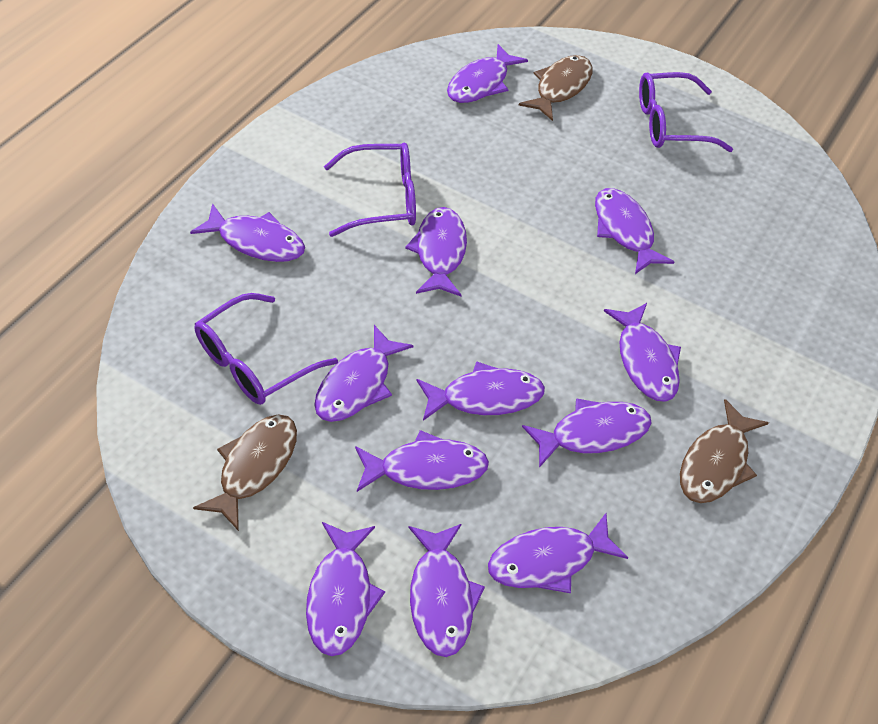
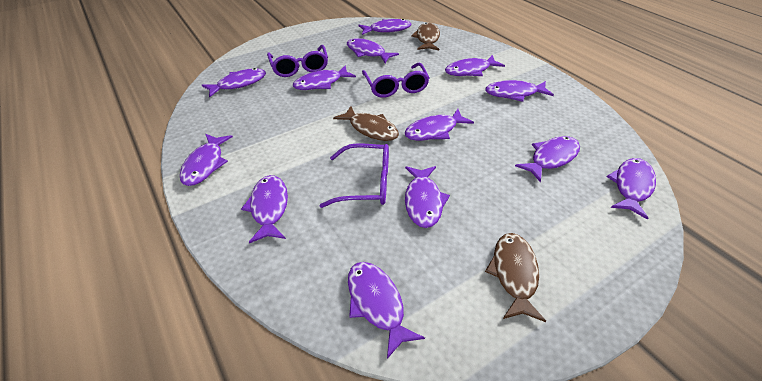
purple fish: 12 -> 13

